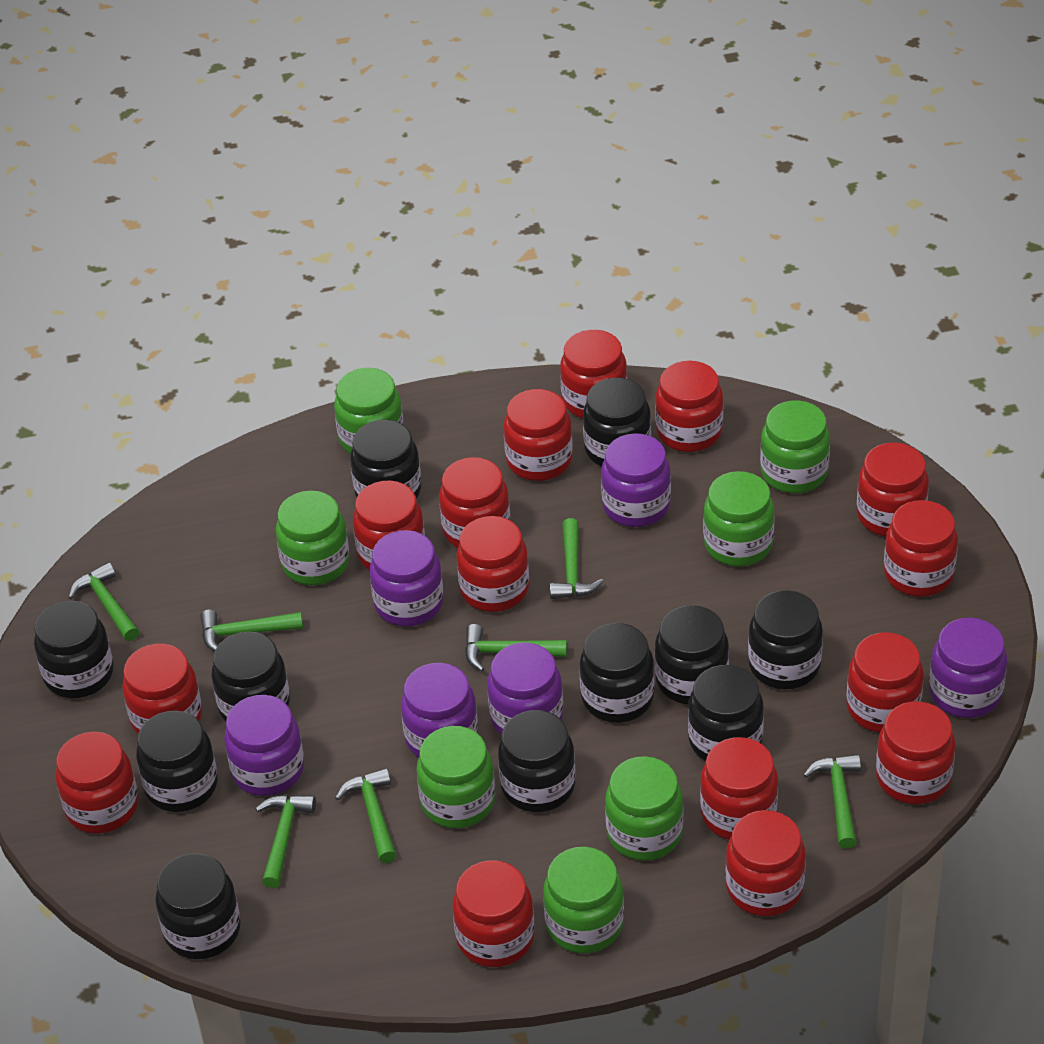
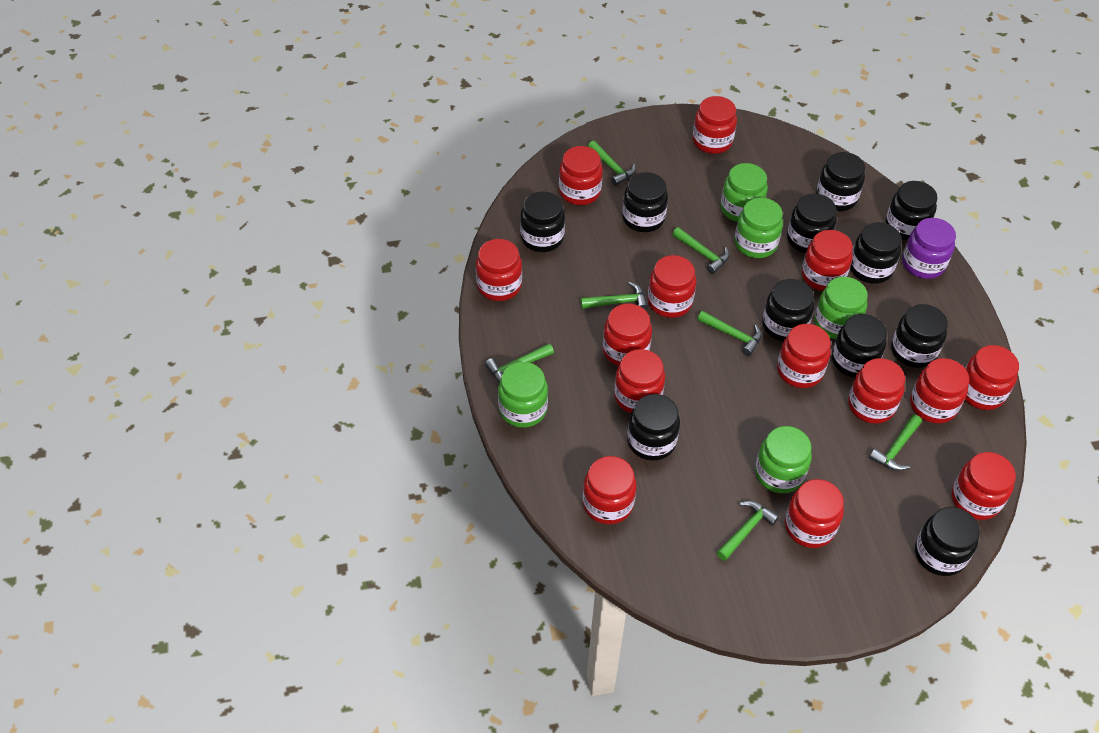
green jar: 7 -> 5
purple jar: 6 -> 1
red jar: 15 -> 14

